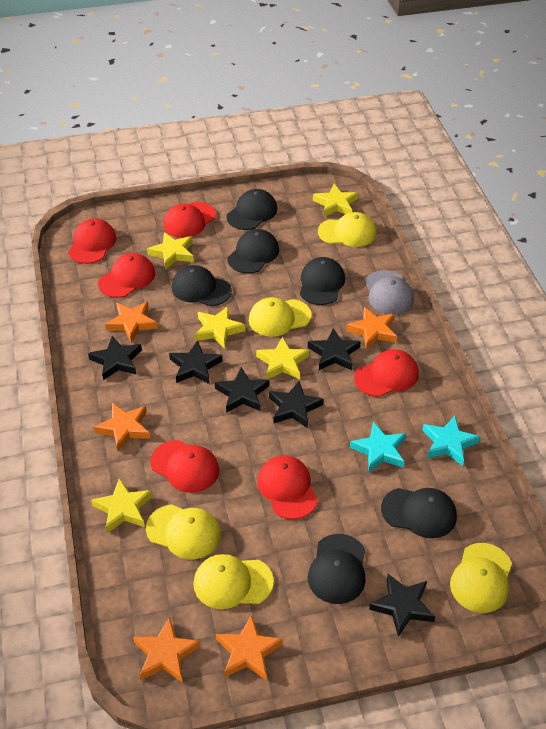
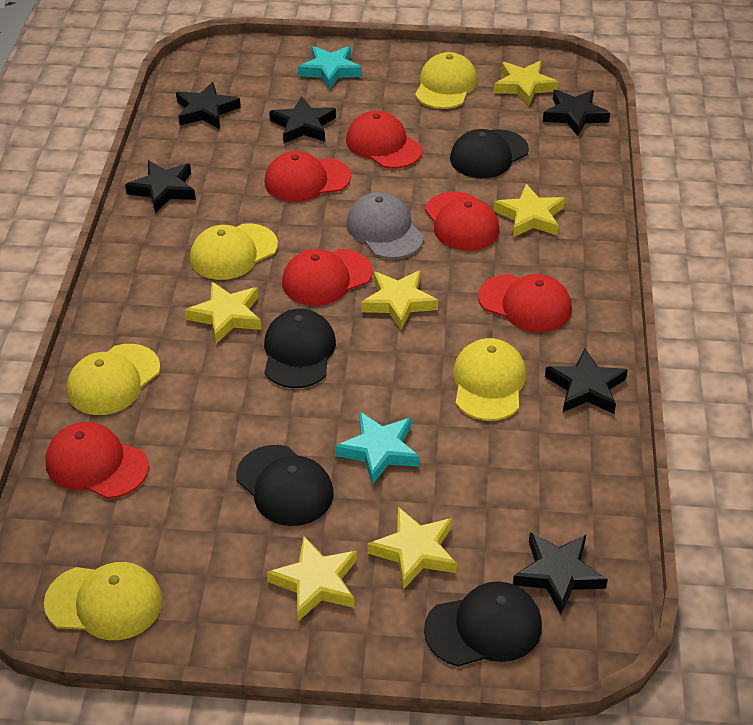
black cap: 6 -> 4
orange star: 5 -> 0
yellow star: 5 -> 6

